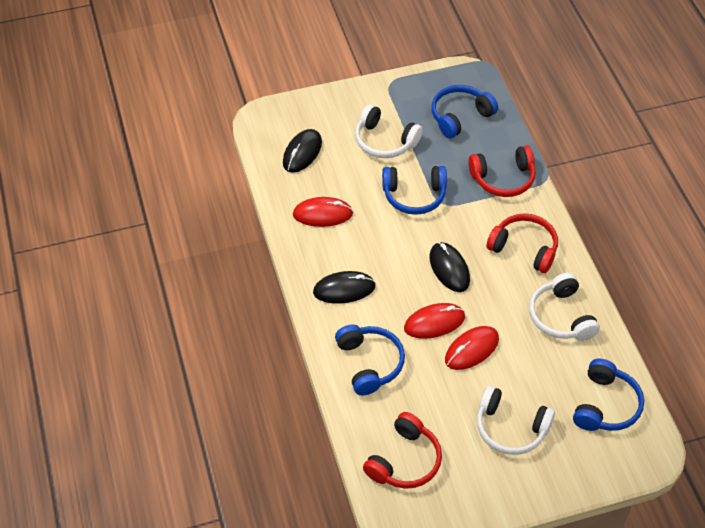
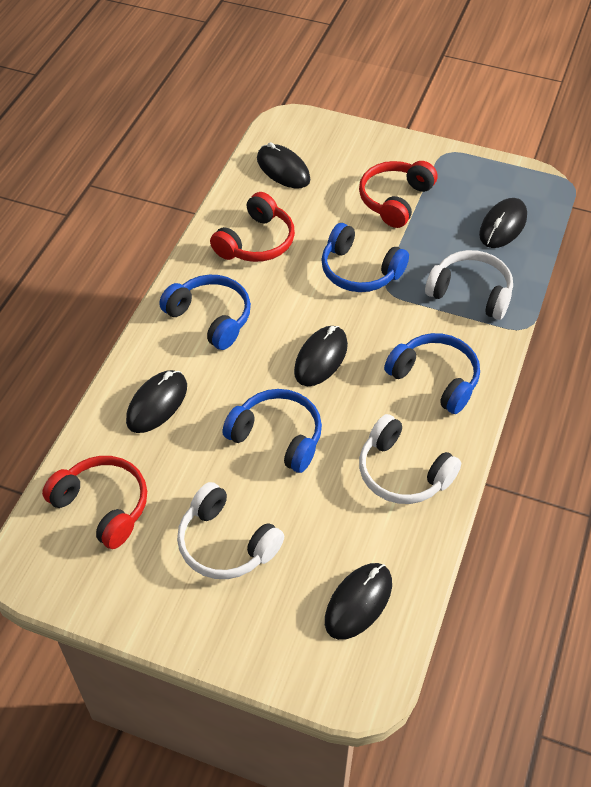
black mouse: 3 -> 5
red mouse: 3 -> 0

